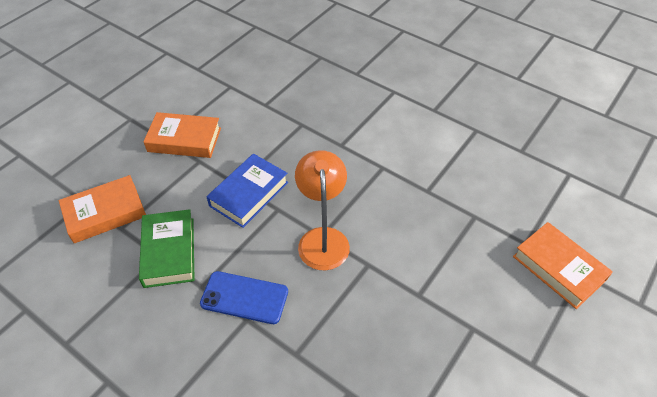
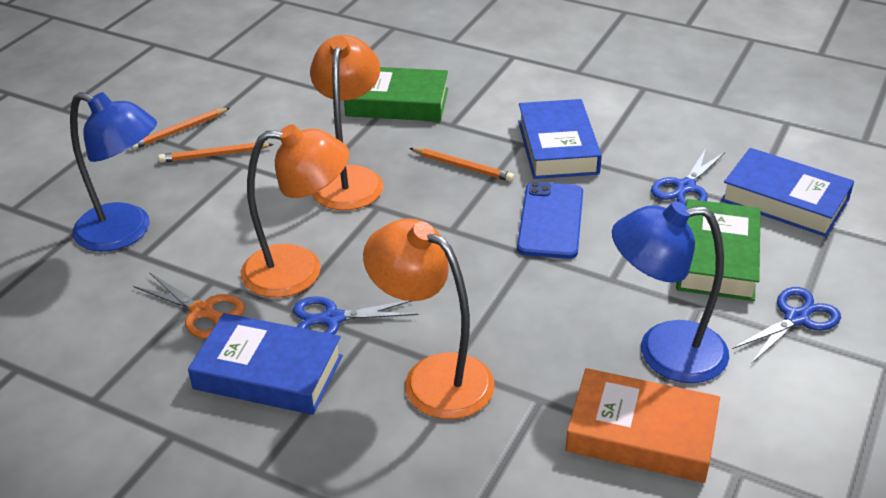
blue book: 1 -> 3
blue lamp: 0 -> 2
blue scissors: 0 -> 3
green book: 1 -> 2
orange book: 3 -> 1
orange lamp: 1 -> 3
orange pencil: 0 -> 3
orange scissors: 0 -> 1

